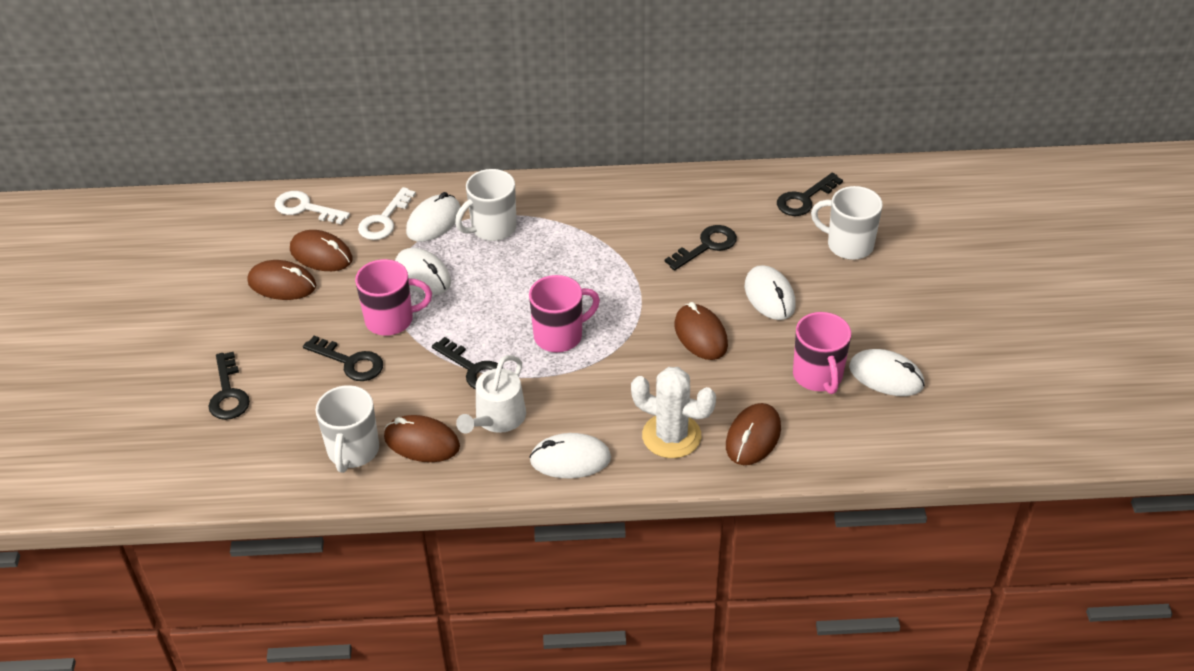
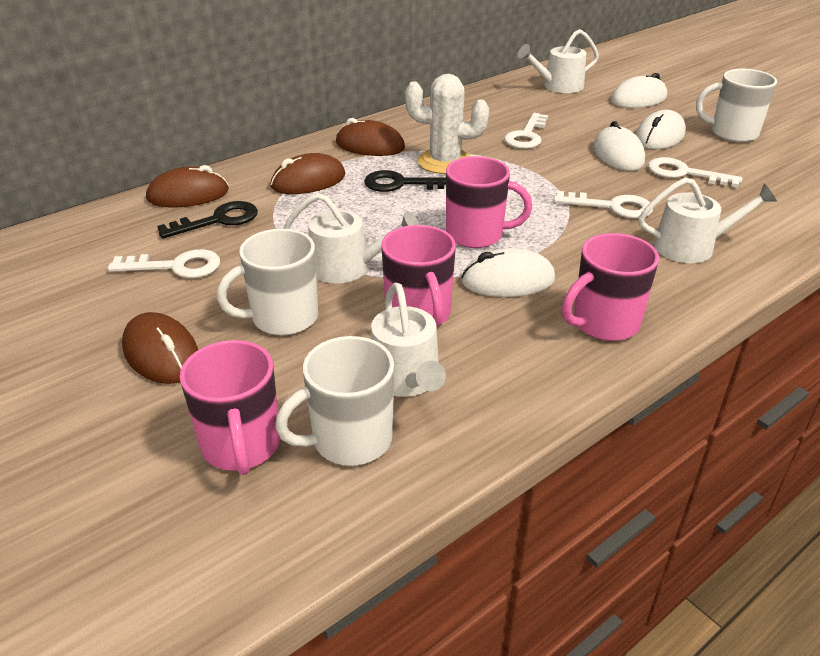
black key: 5 -> 2
brown mouse: 5 -> 4
pink mug: 3 -> 4
white key: 2 -> 4
white mouse: 5 -> 4
white watering can: 1 -> 4

